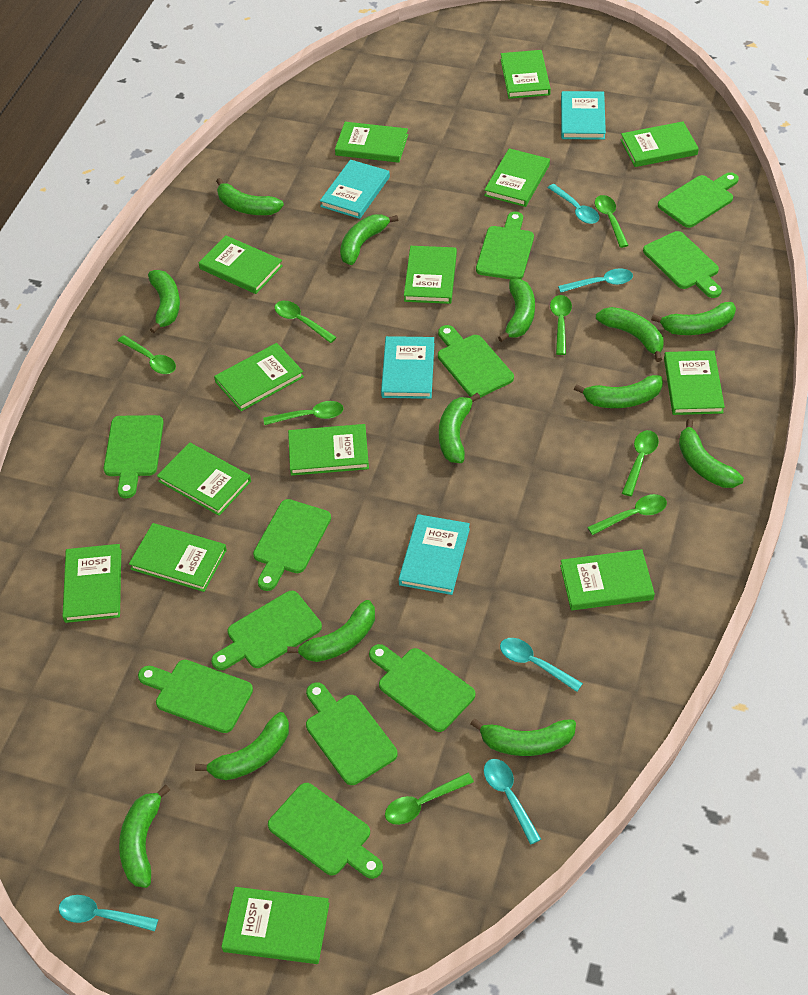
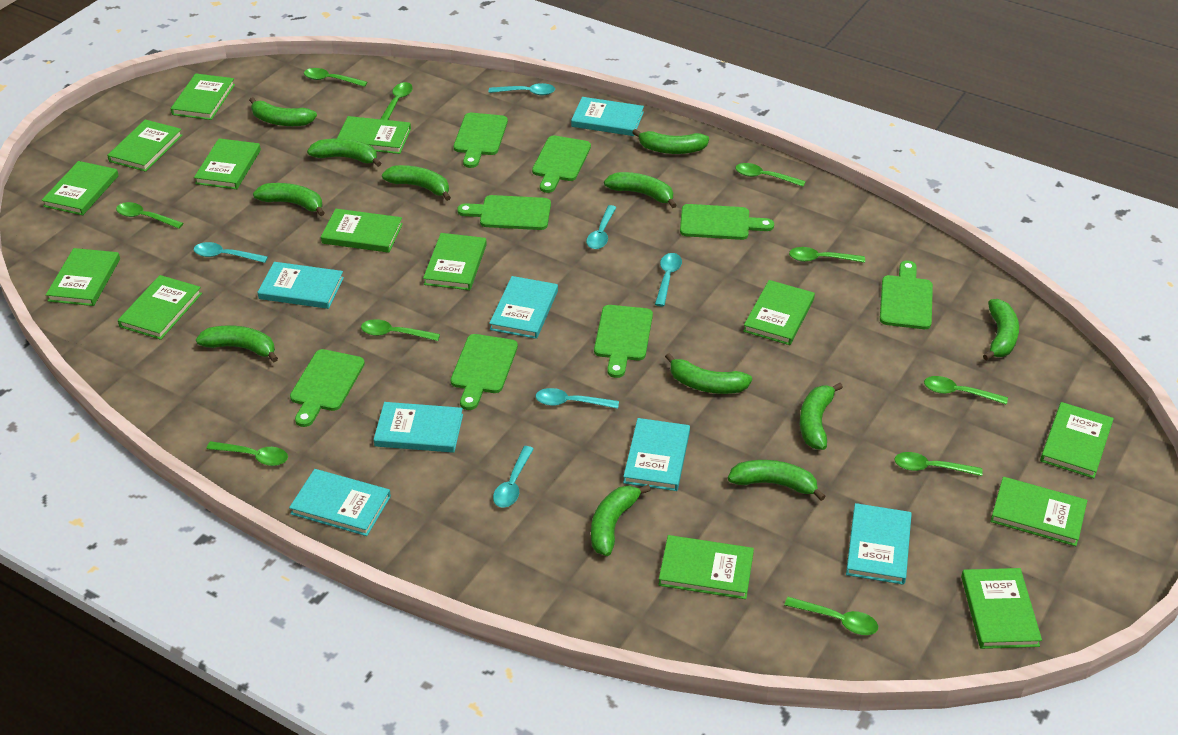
green banana: 13 -> 12
green cutting board: 11 -> 8
green spoon: 8 -> 10
turquoise book: 4 -> 7
turquoise spoon: 5 -> 6

